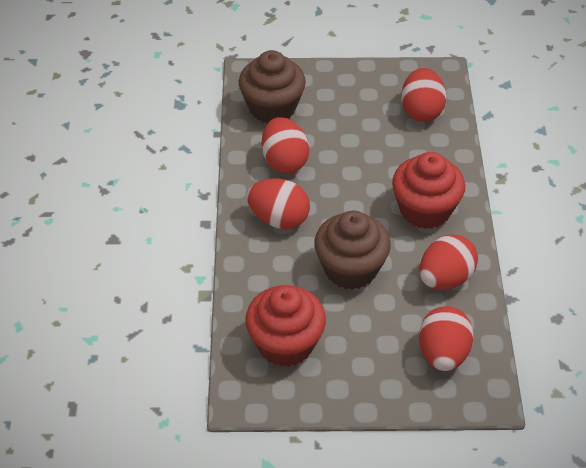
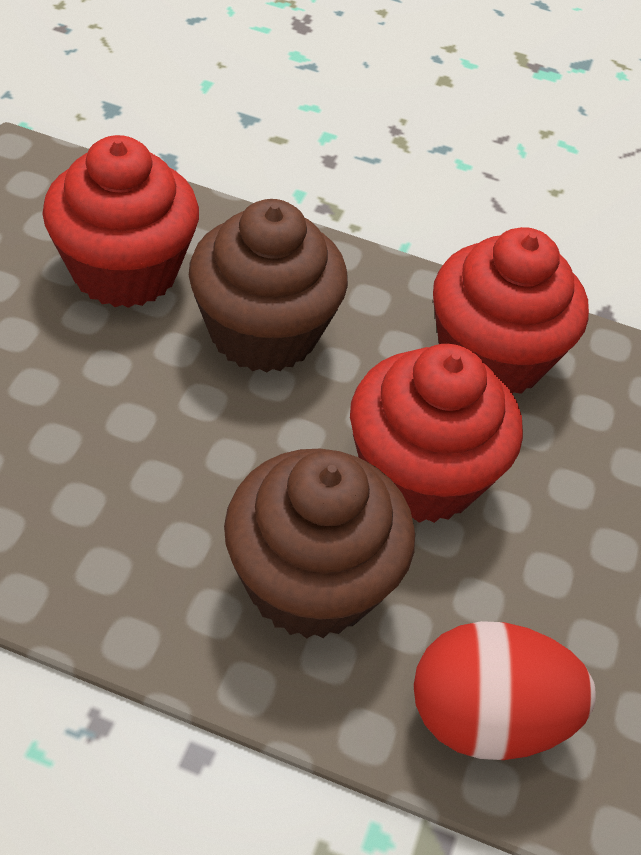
red cupcake: 2 -> 3
red egg: 5 -> 1

